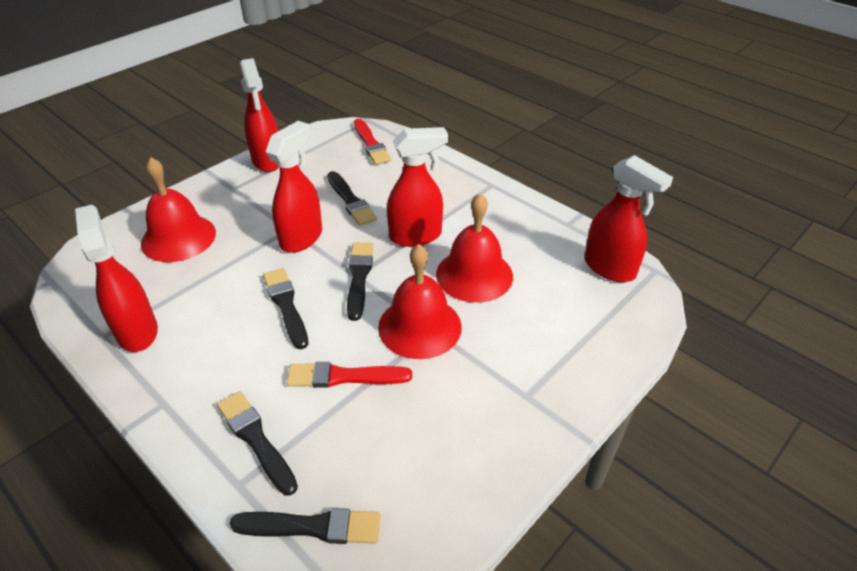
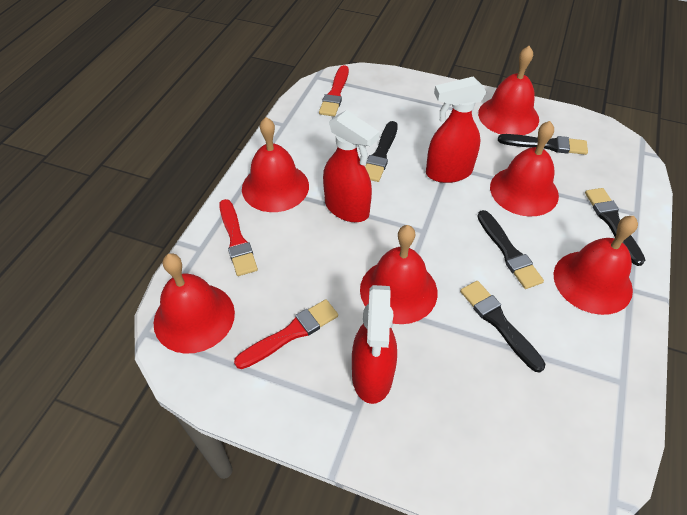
red bell: 3 -> 6
red brush: 2 -> 3
red spray bottle: 5 -> 3

